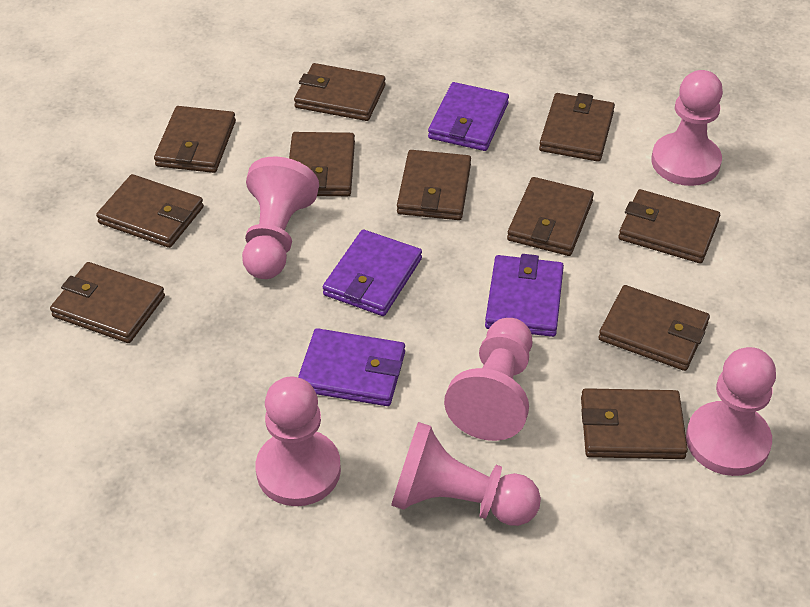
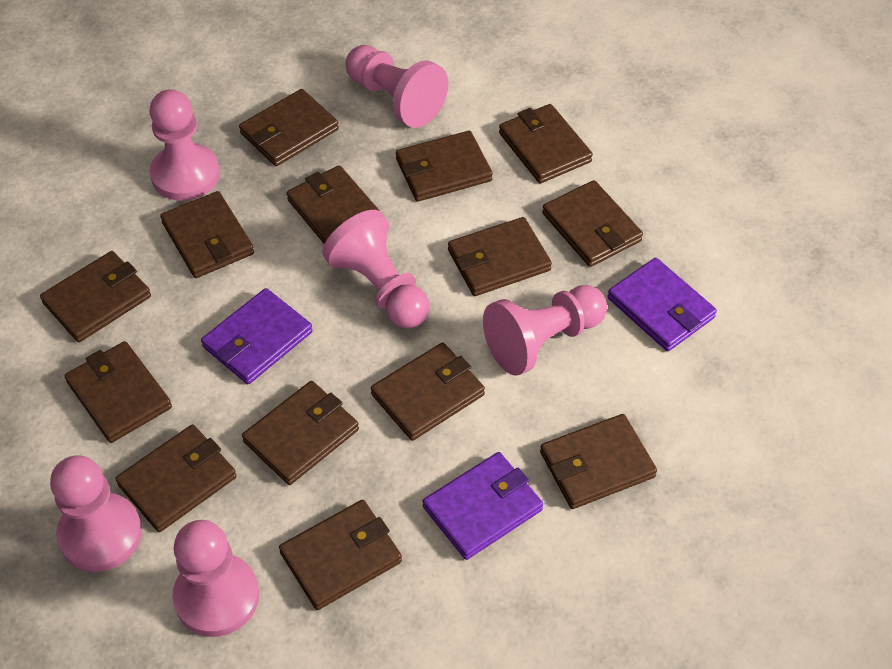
brown wallet: 11 -> 14
purple wallet: 4 -> 3

